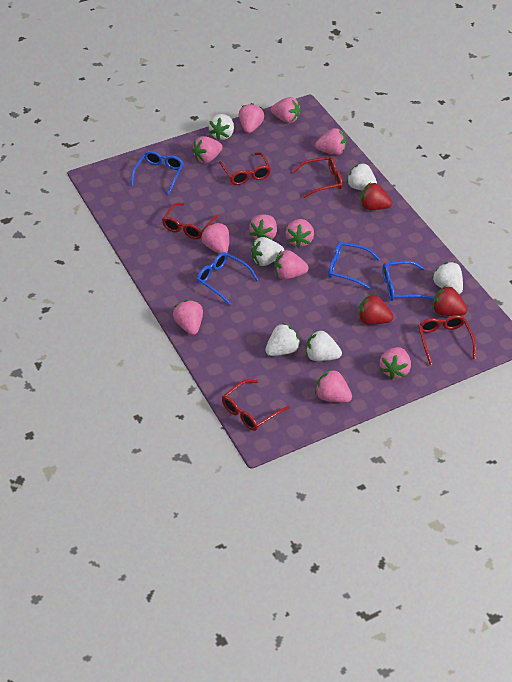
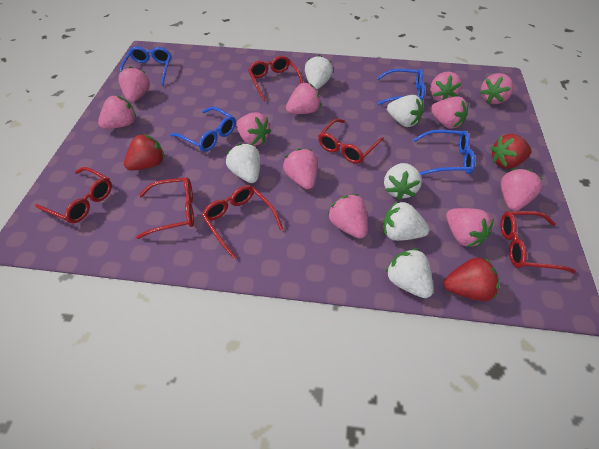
red glasses: 5 -> 6

